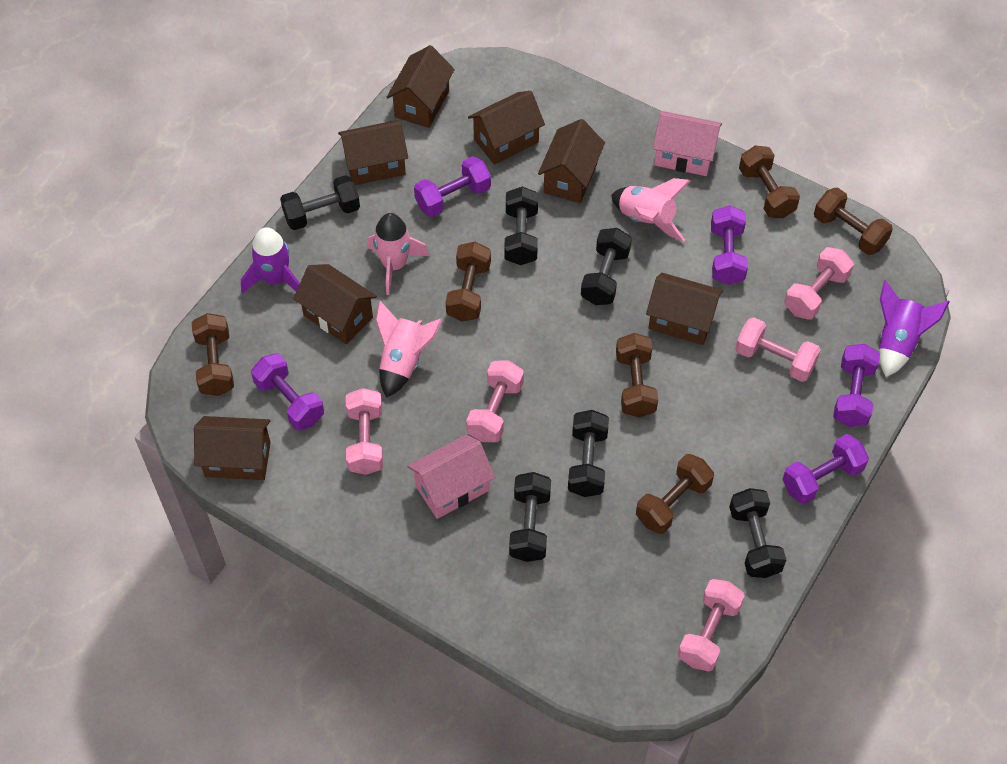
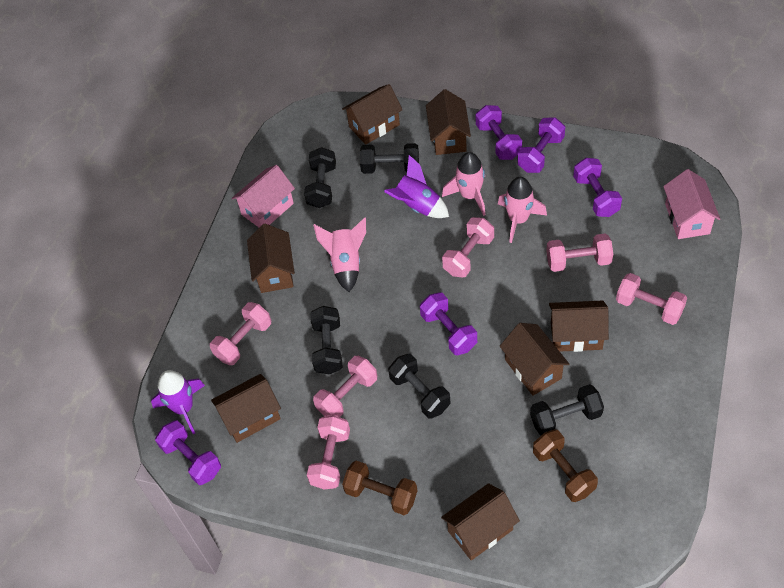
black dumbbell: 6 -> 5
brown dumbbell: 6 -> 2
pink dumbbell: 5 -> 6

